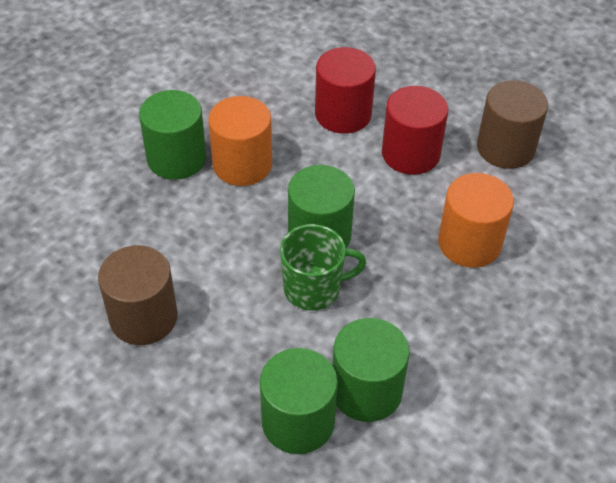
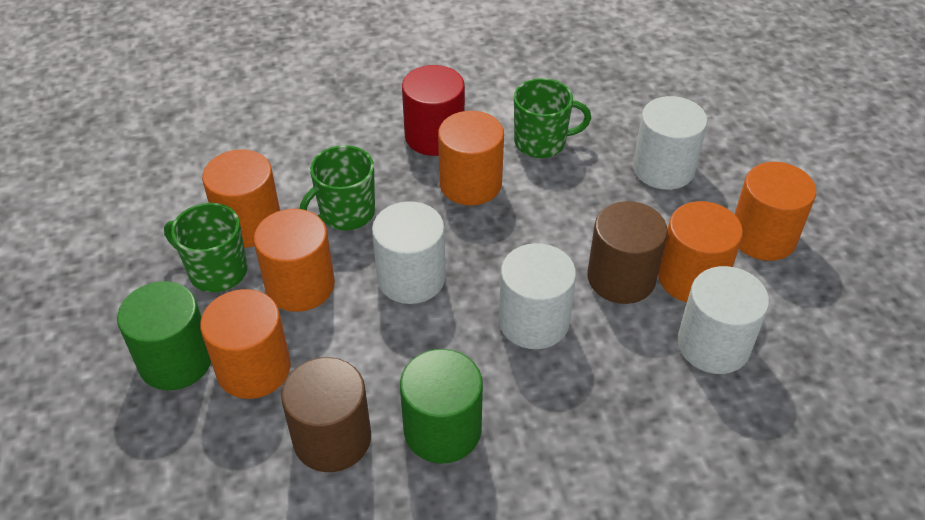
green cylinder: 4 -> 2
green mug: 1 -> 3
orange cylinder: 2 -> 6
red cylinder: 2 -> 1
white cylinder: 0 -> 4

